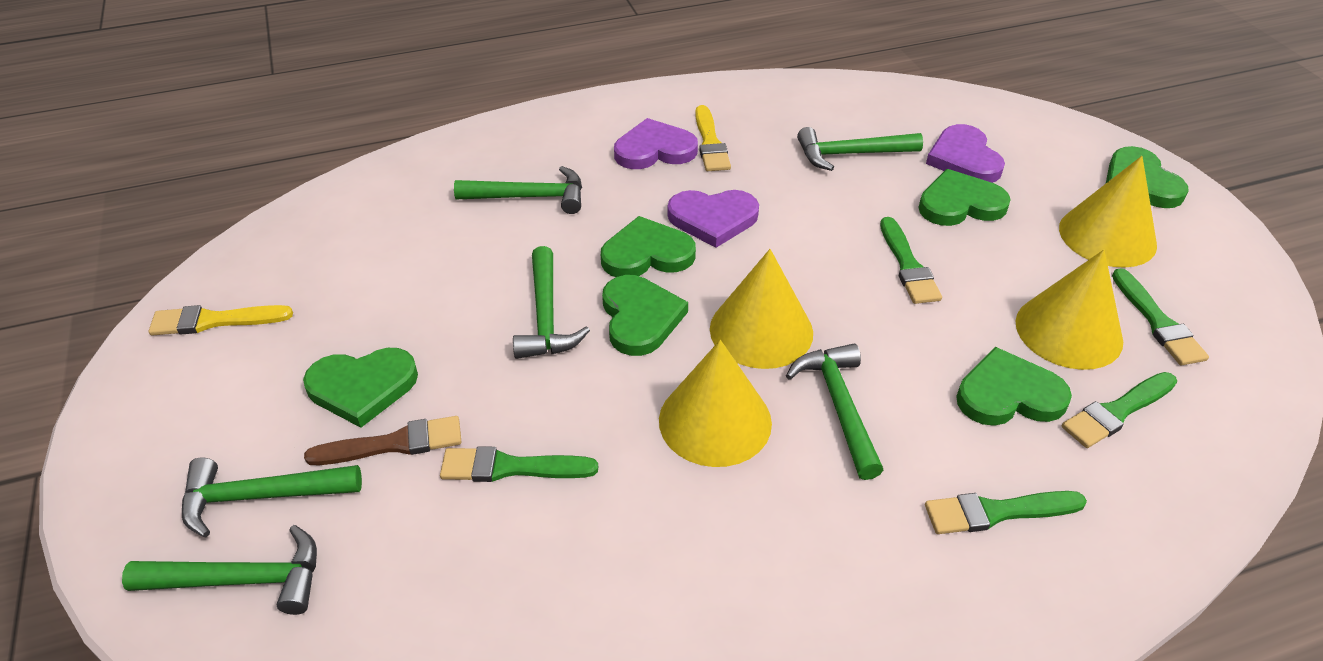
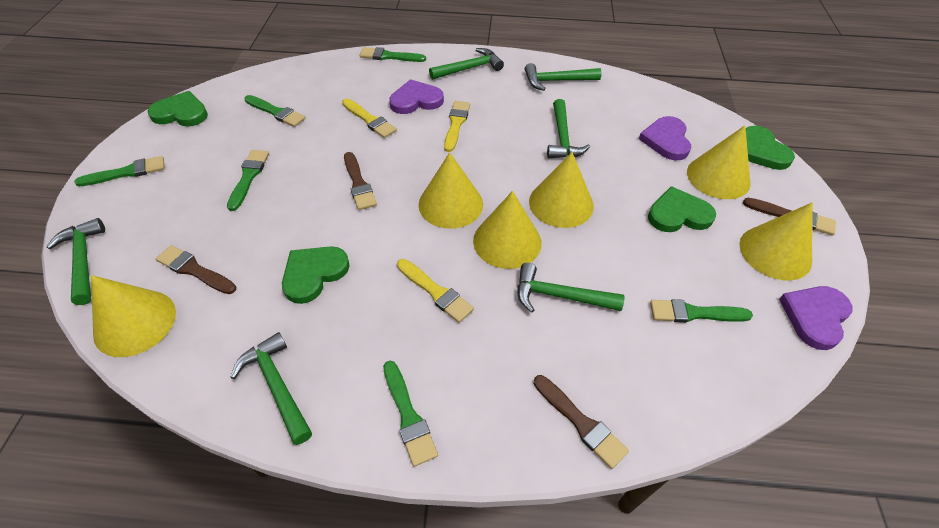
brown brush: 1 -> 4
green brush: 5 -> 6
green heart: 6 -> 4
yellow brush: 2 -> 3
yellow cone: 4 -> 6

